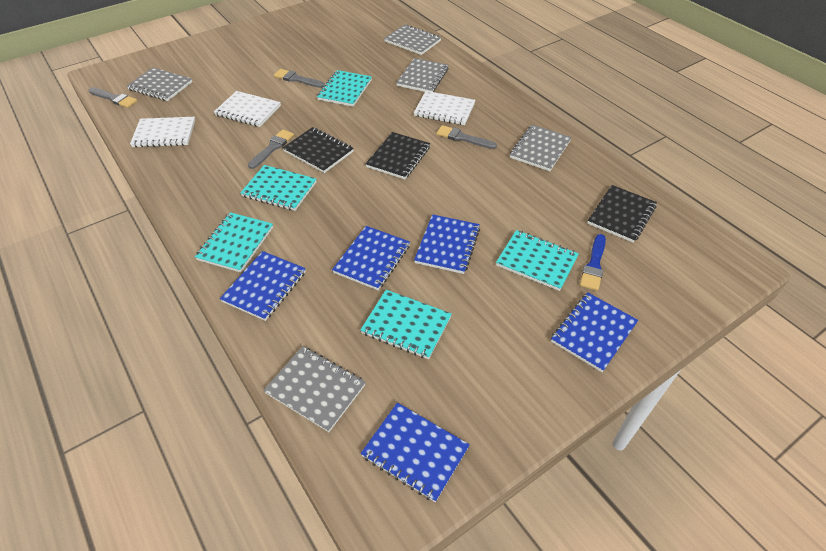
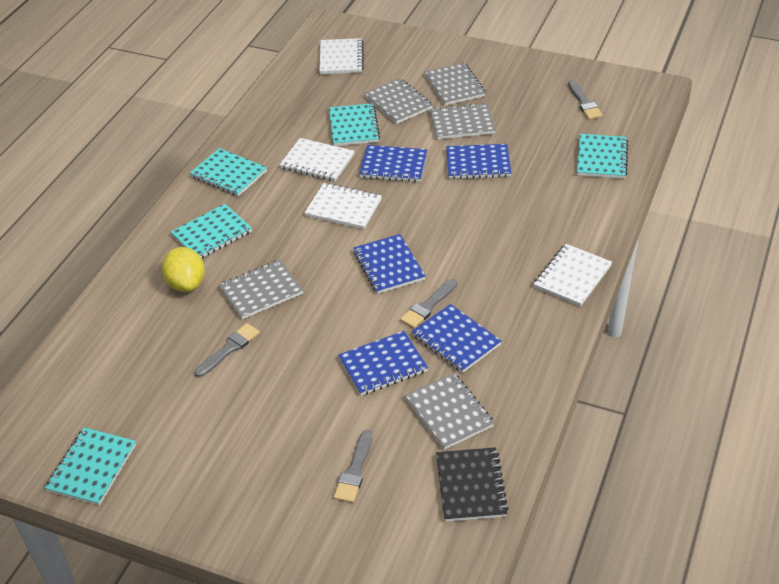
black notebook: 3 -> 1
blue brush: 1 -> 0
white notebook: 3 -> 4
yellow lemon: 0 -> 1

